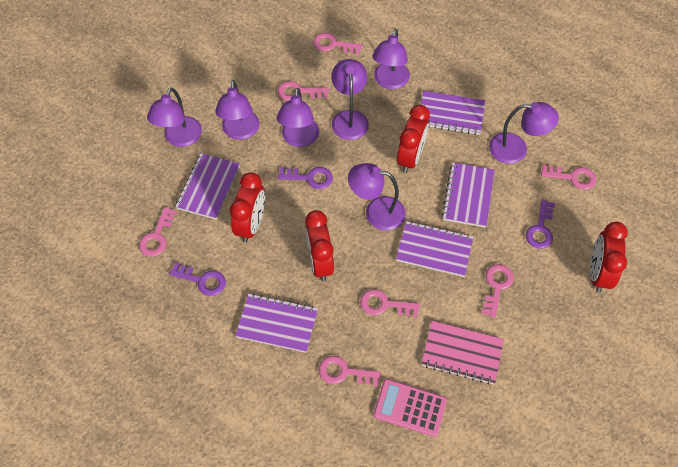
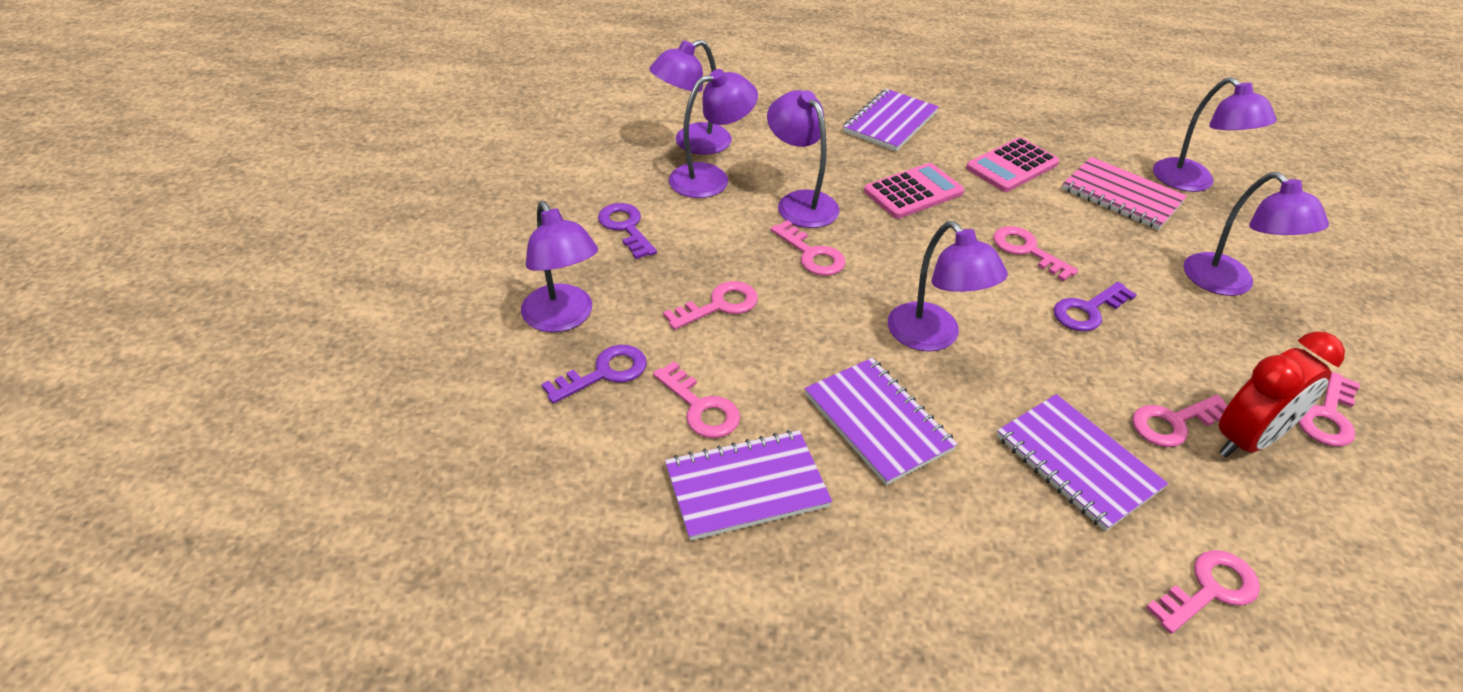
pink calculator: 1 -> 2
purple notebook: 5 -> 4
red clock: 4 -> 1

